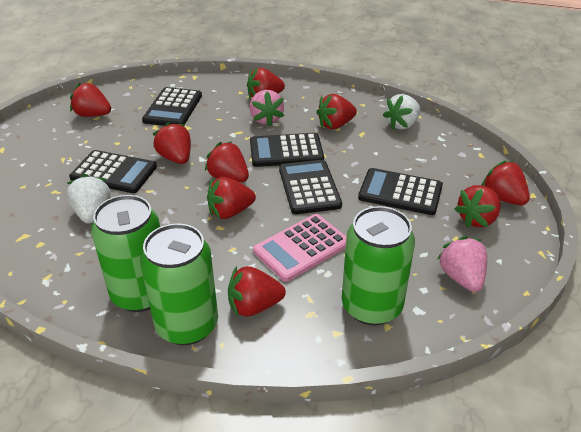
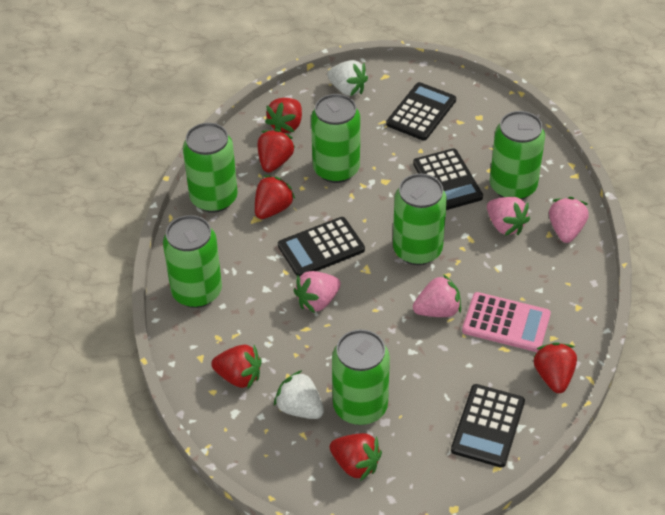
black calculator: 5 -> 4
green can: 3 -> 6
pink strawberry: 2 -> 4
red strawberry: 9 -> 6

